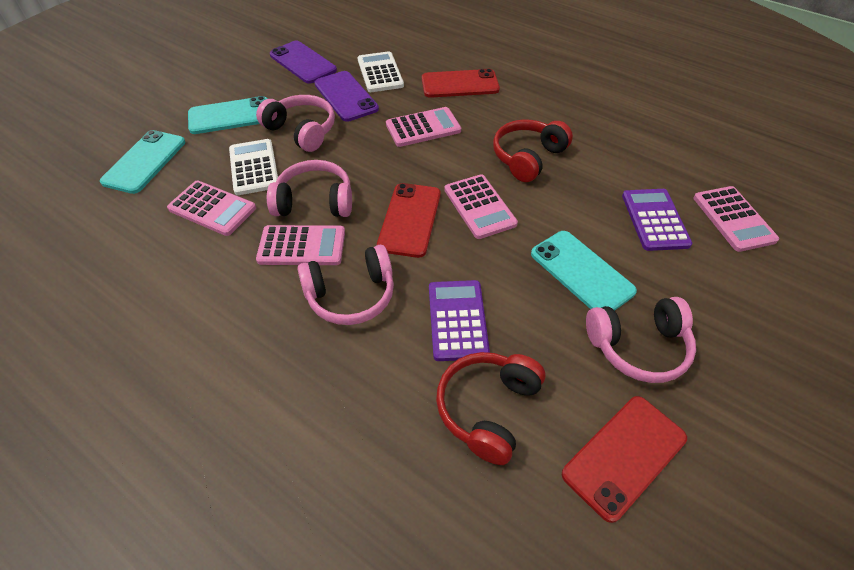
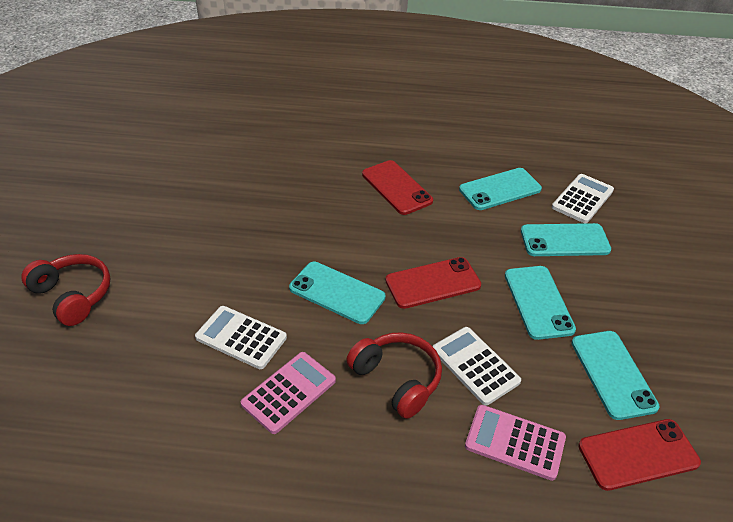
pink calculator: 5 -> 2
pink headphones: 4 -> 0
purple calculator: 2 -> 0
purple phone: 2 -> 0
turquoise phone: 3 -> 5
white calculator: 2 -> 3

